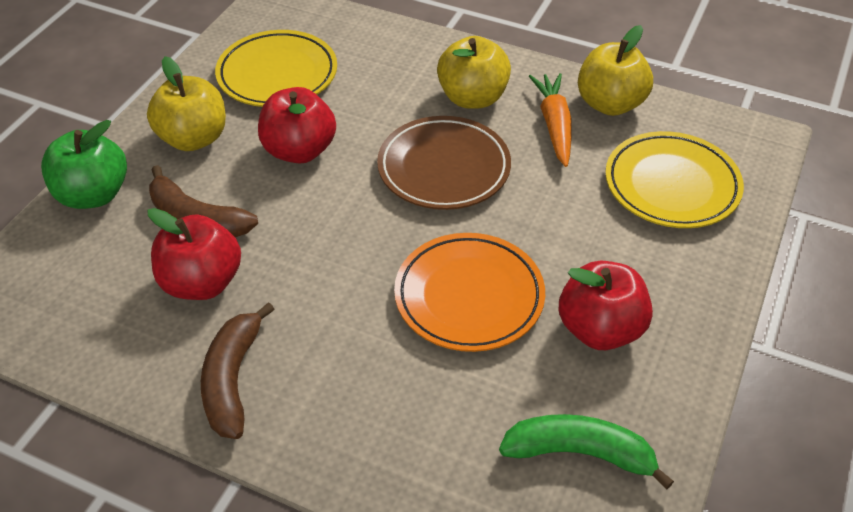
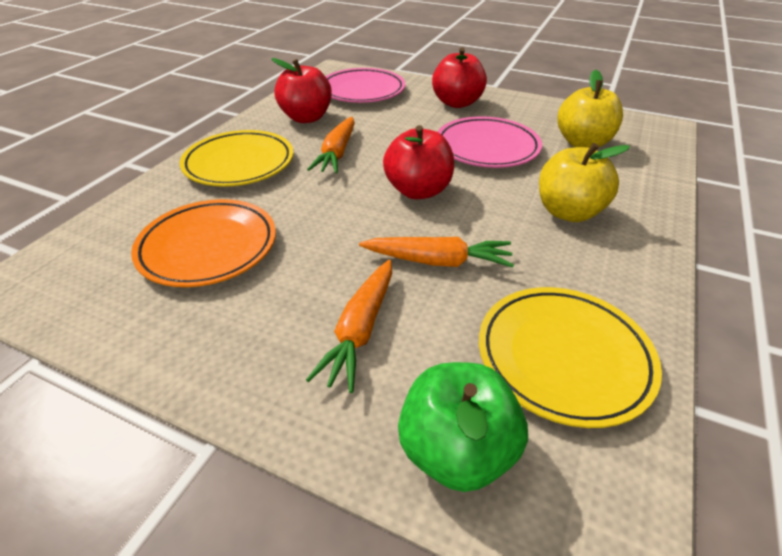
brown banana: 2 -> 0
brown plate: 1 -> 0
green banana: 1 -> 0
orange carrot: 1 -> 3
pink plate: 0 -> 2
yellow apple: 3 -> 2

